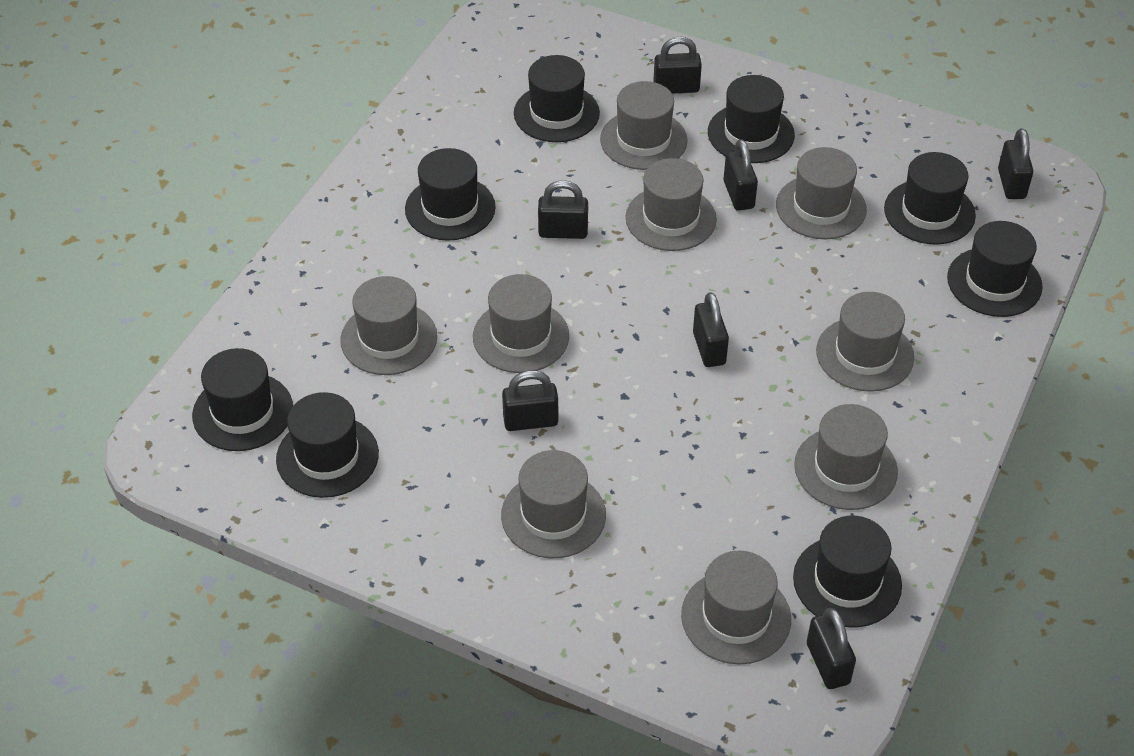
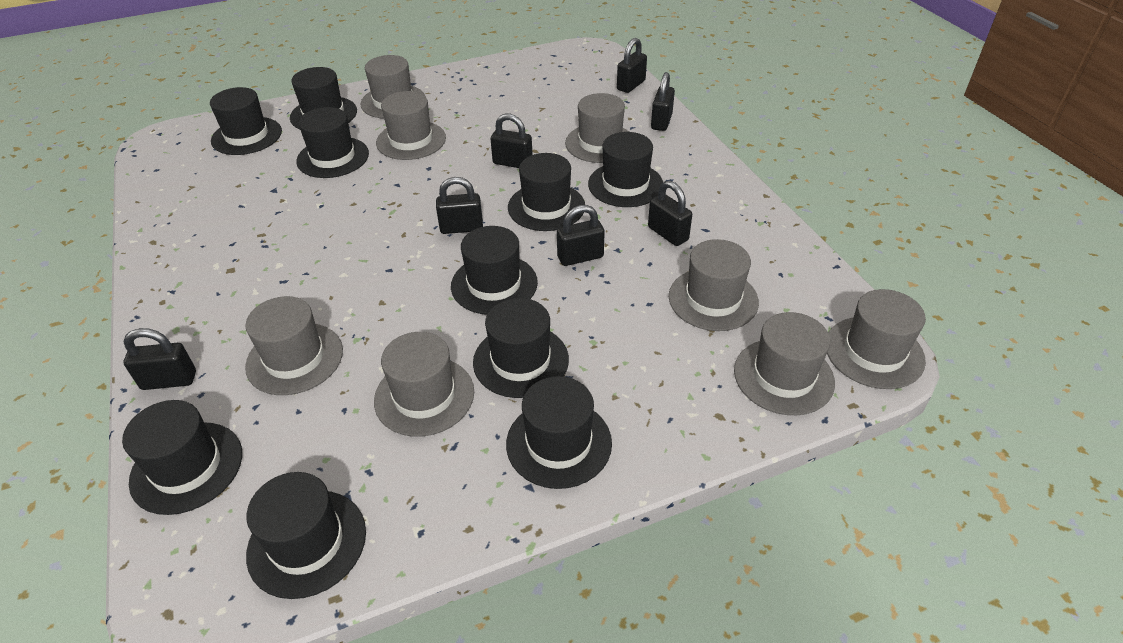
black hat: 8 -> 10
grey hat: 9 -> 8

